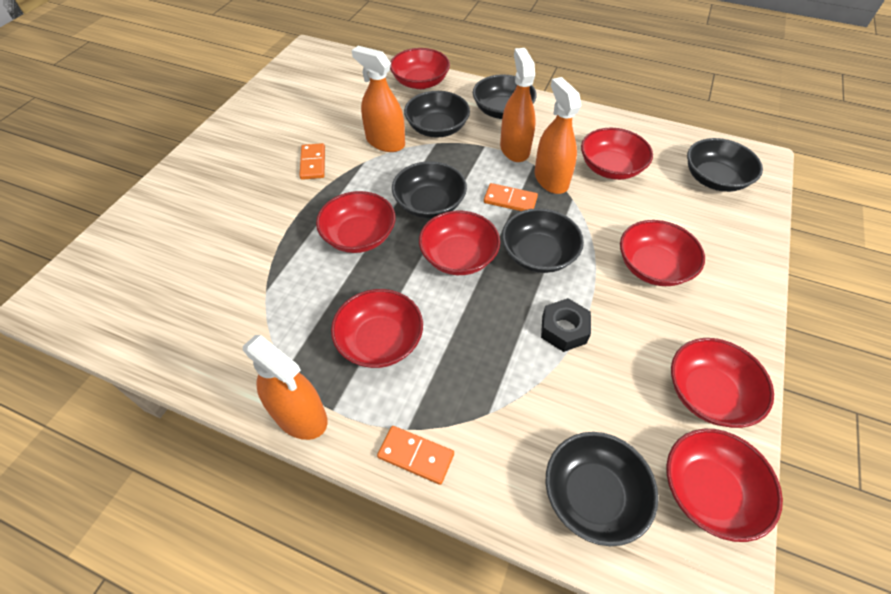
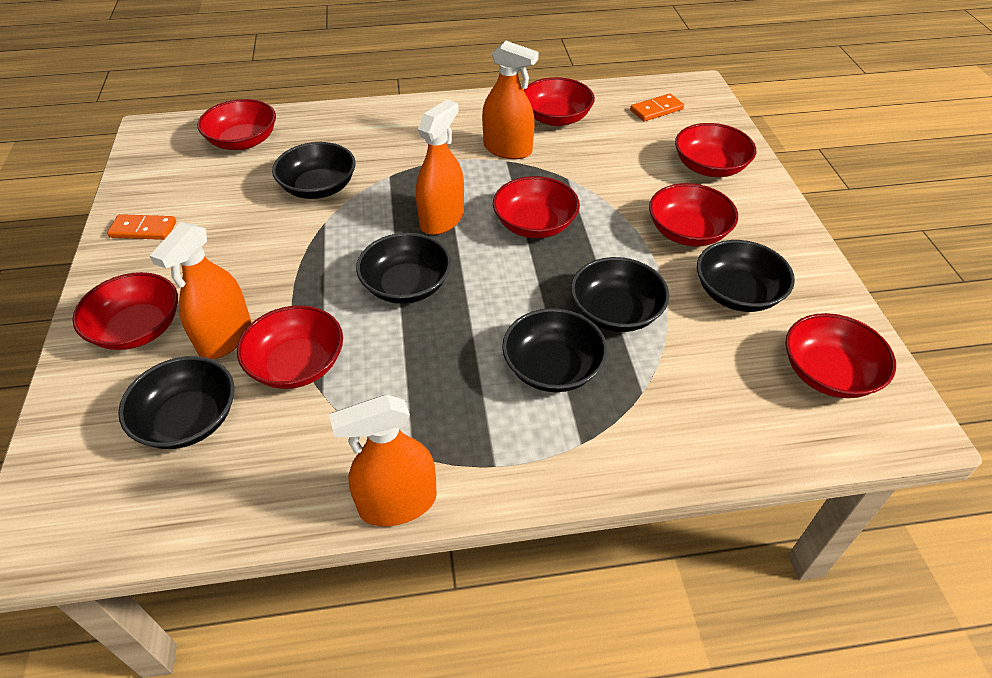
black nut: 1 -> 0
orange domino: 3 -> 2

